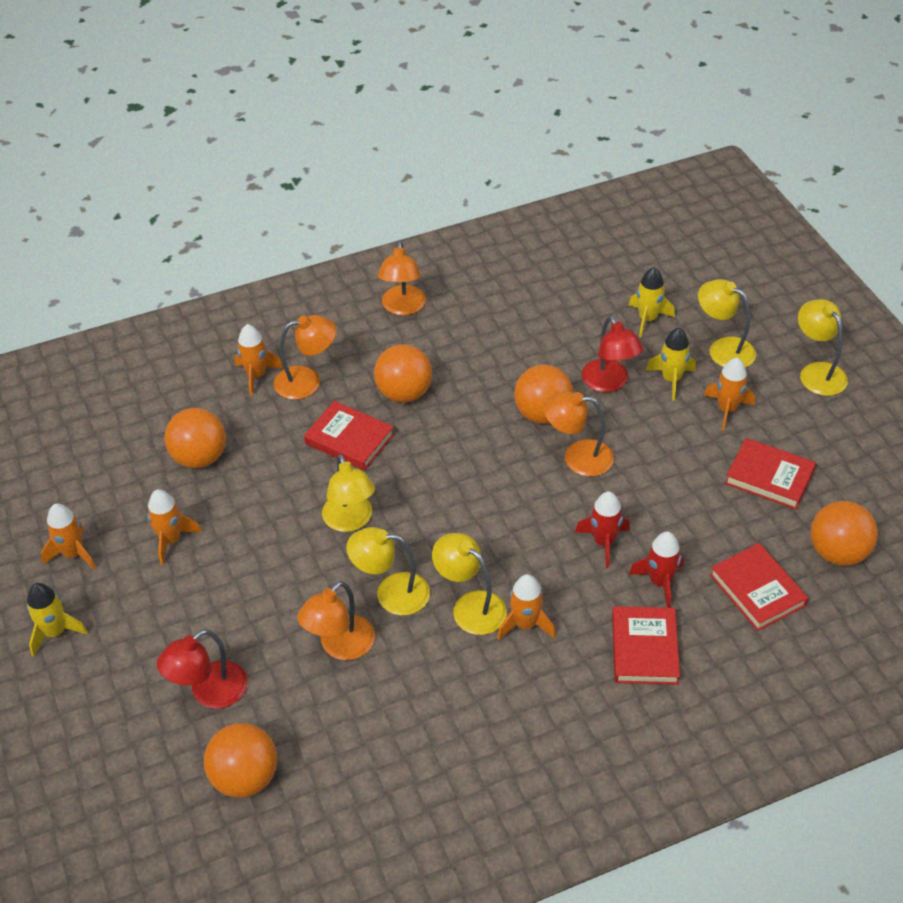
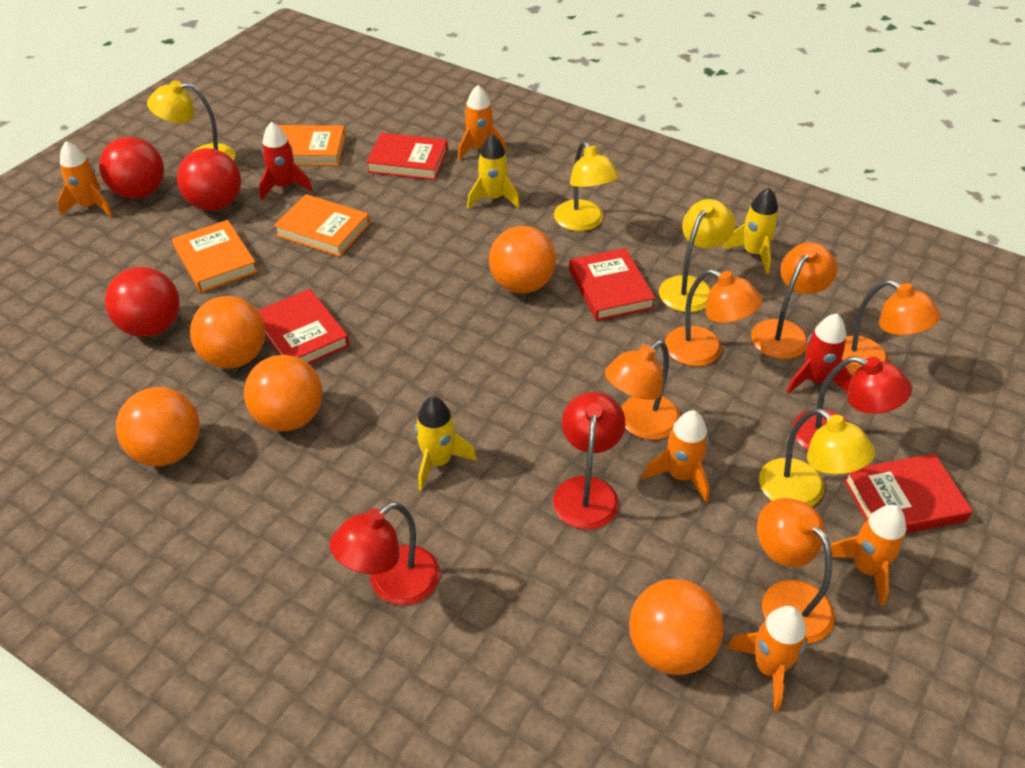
orange book: 0 -> 3
orange lamp: 4 -> 5
red ball: 0 -> 3
red lamp: 2 -> 3
yellow lamp: 5 -> 4

